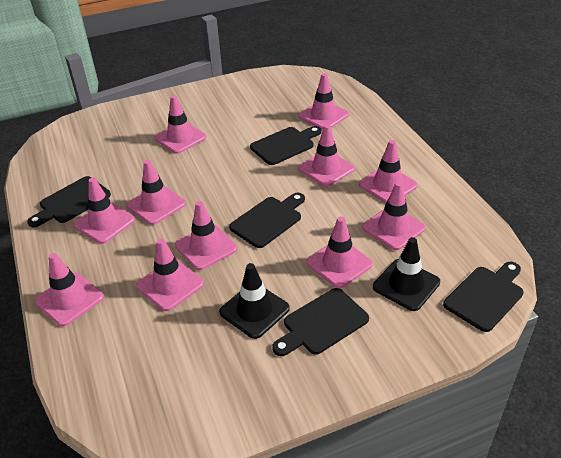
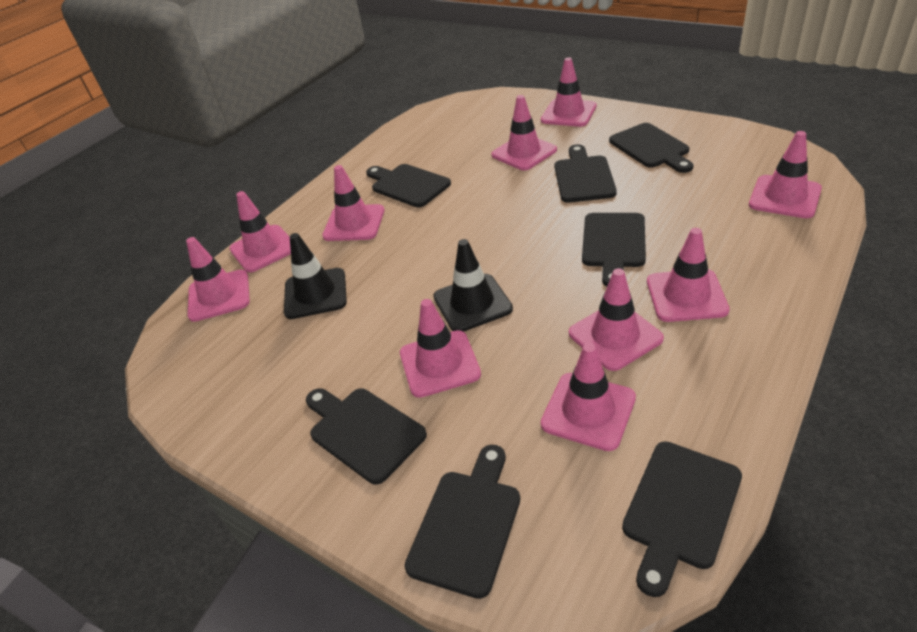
black cutting board: 5 -> 7
pink traffic cone: 11 -> 10

